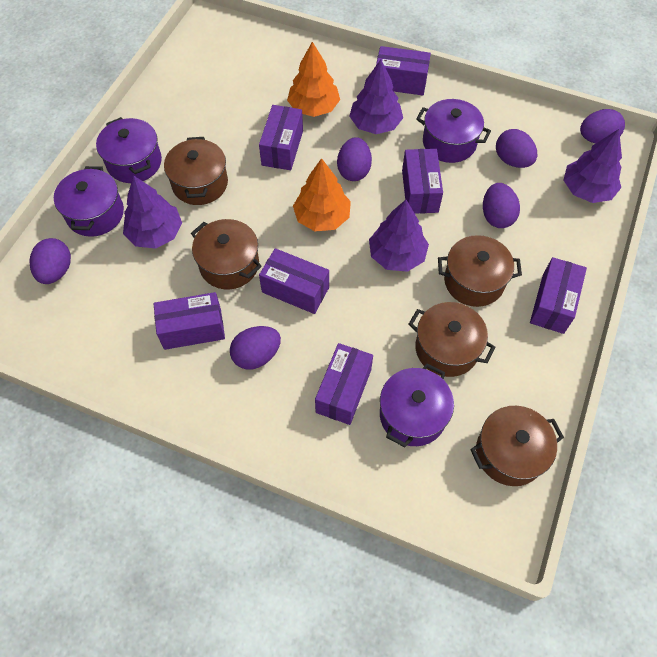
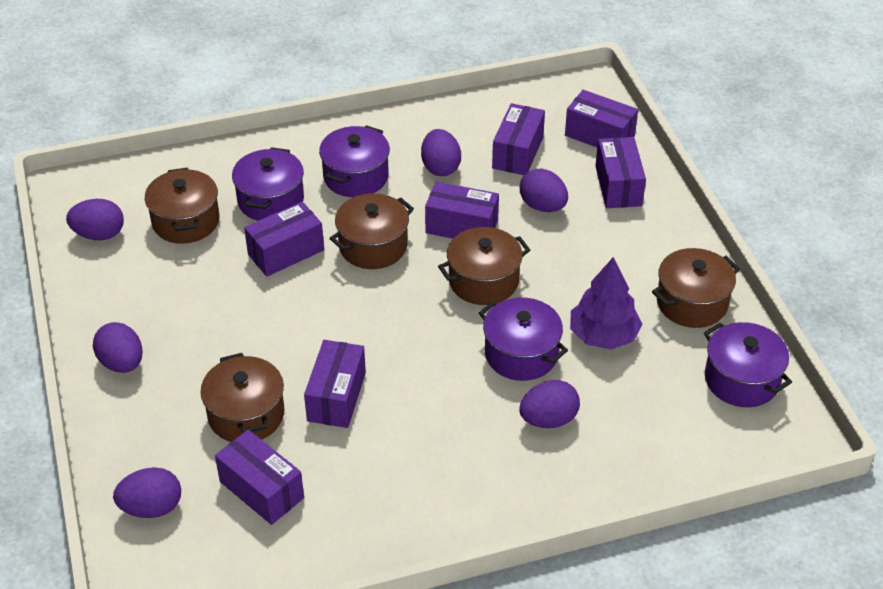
orange tree: 2 -> 0
purple tree: 4 -> 1

